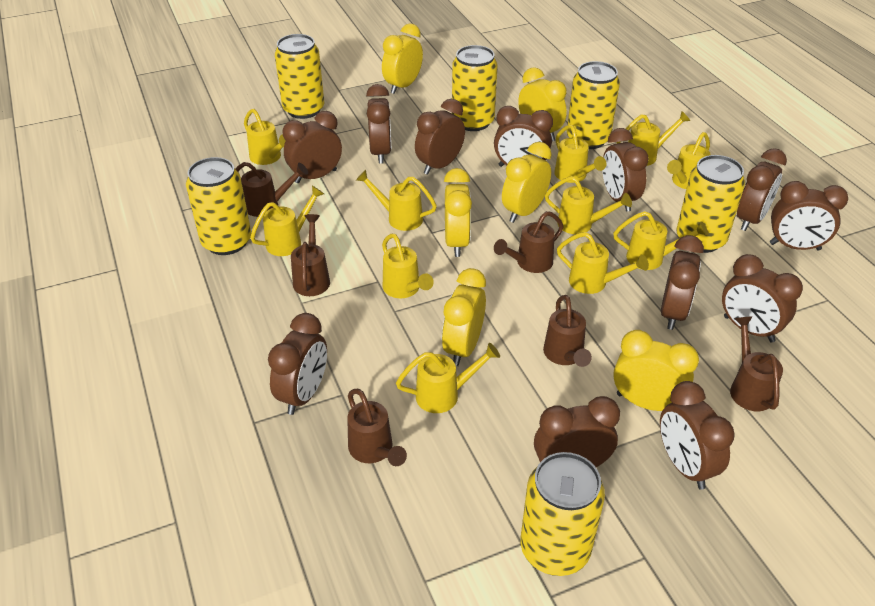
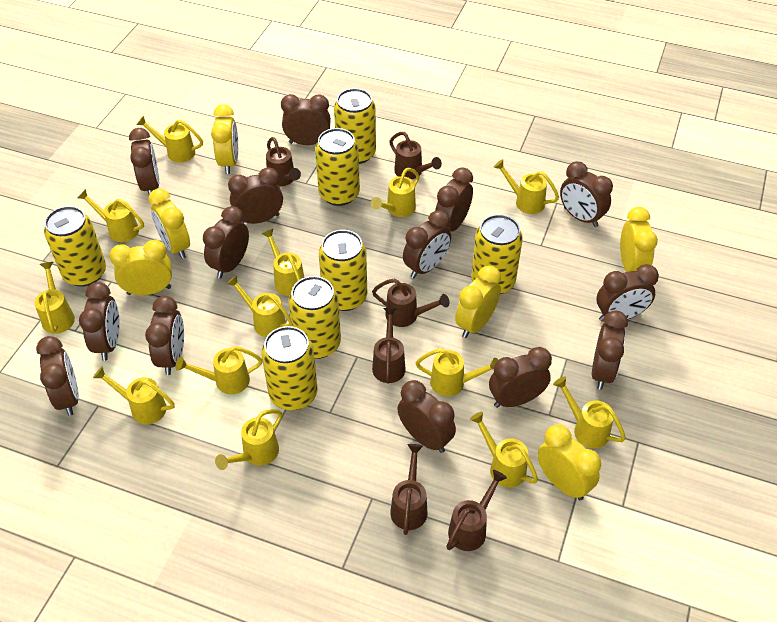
brown clock: 12 -> 14
yellow can: 6 -> 7
yellow watering can: 11 -> 13

